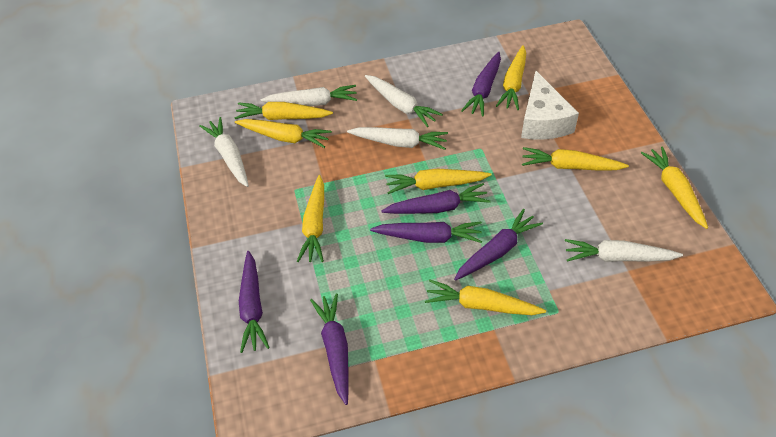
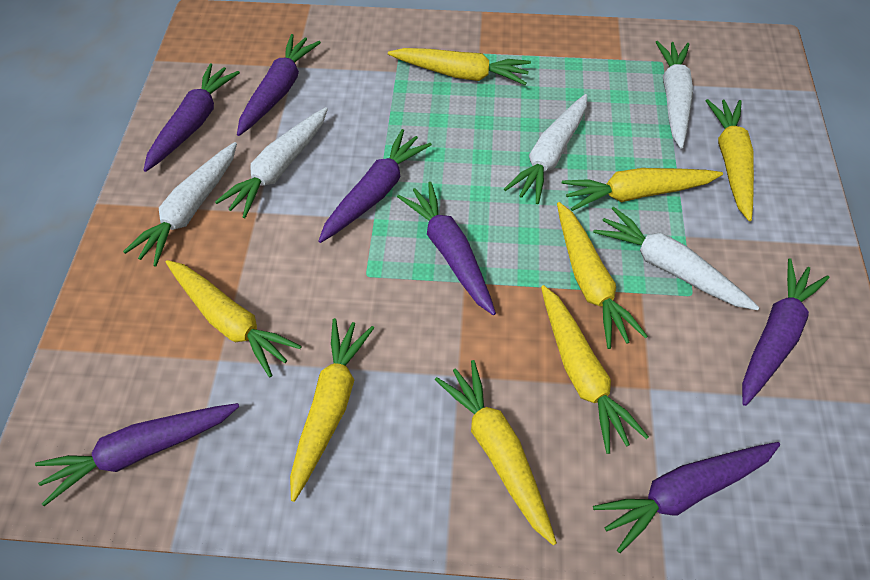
purple carrot: 6 -> 7
white cheese: 1 -> 0

